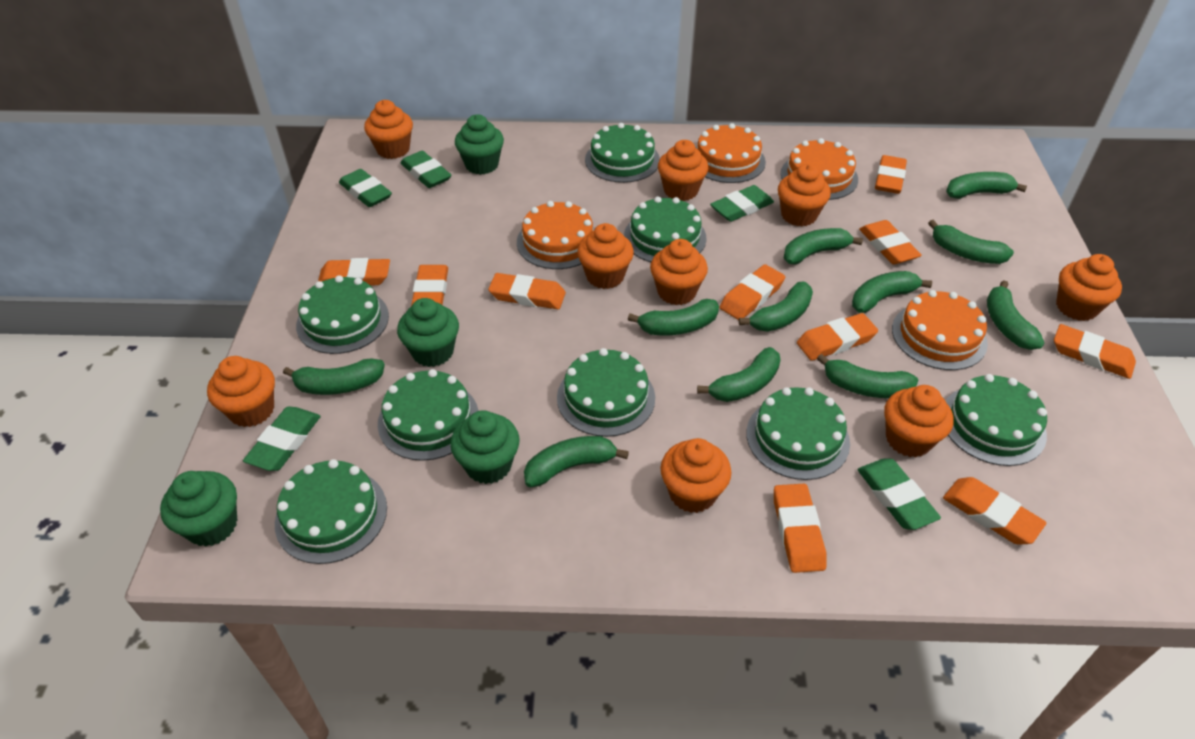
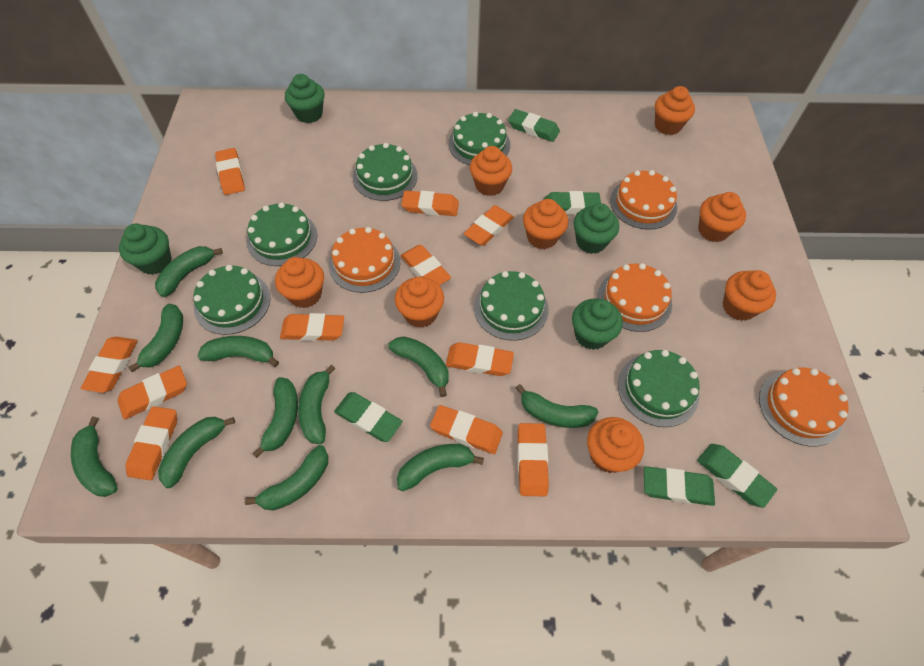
green cake: 8 -> 6
orange cupcake: 9 -> 8
orange eraser: 10 -> 11

